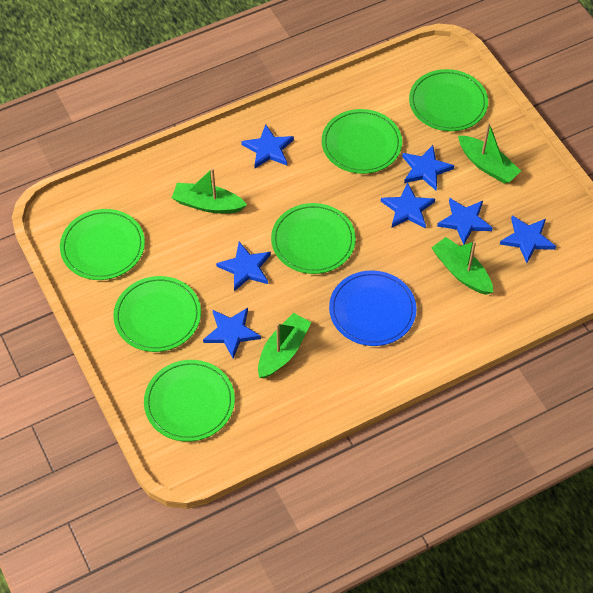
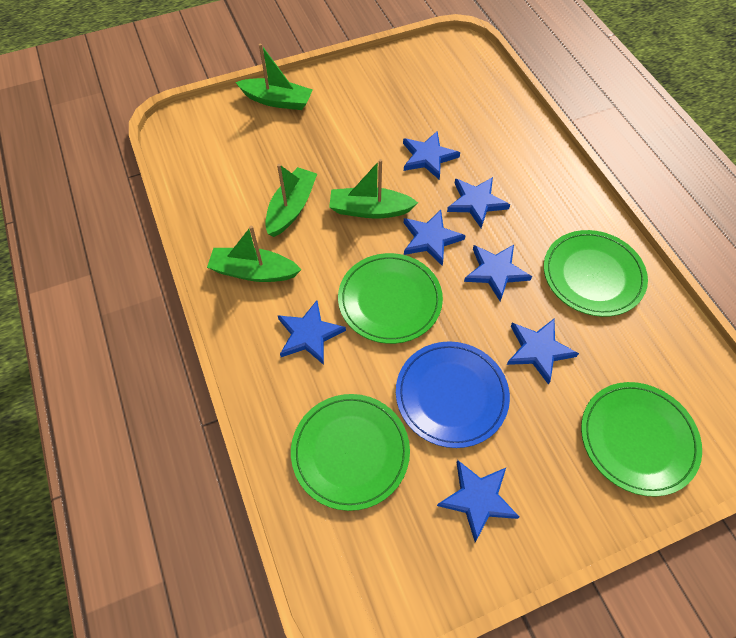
green plate: 6 -> 4

